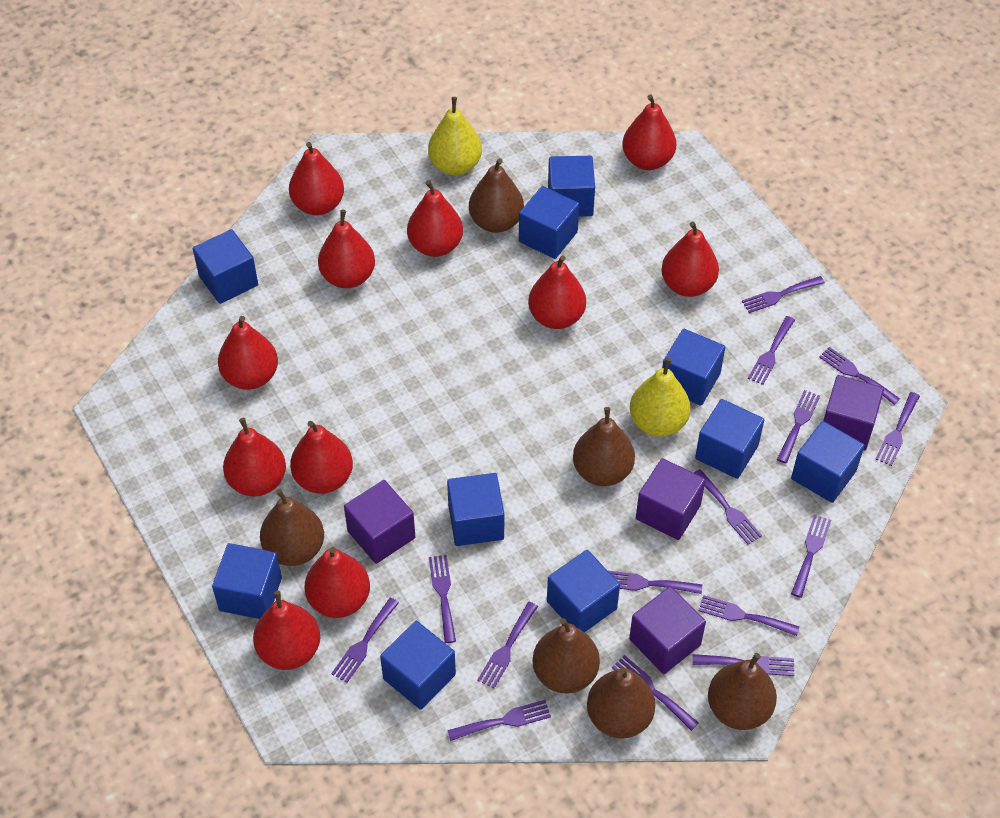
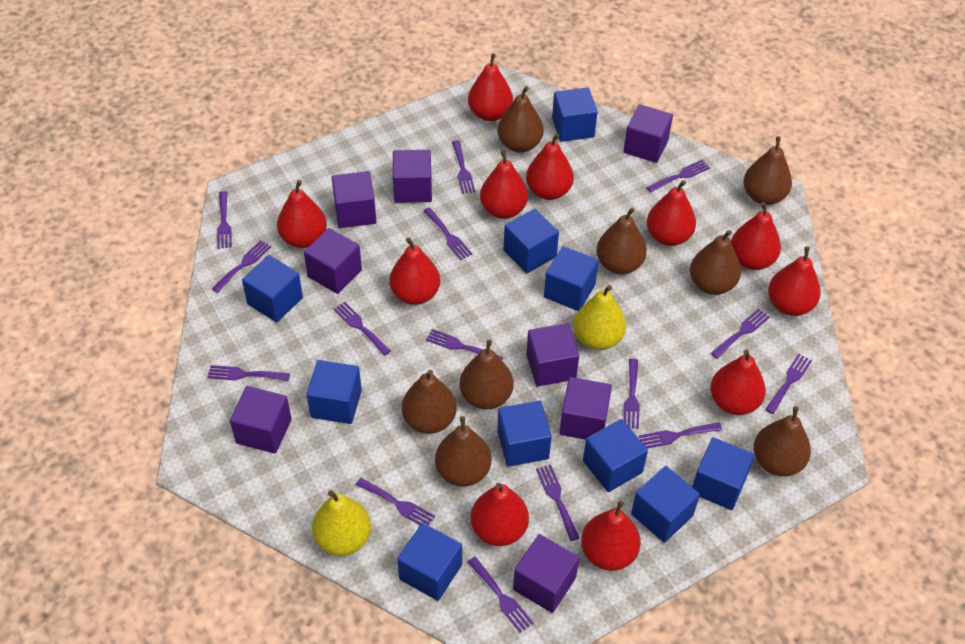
brown pear: 6 -> 8
purple cube: 4 -> 8

